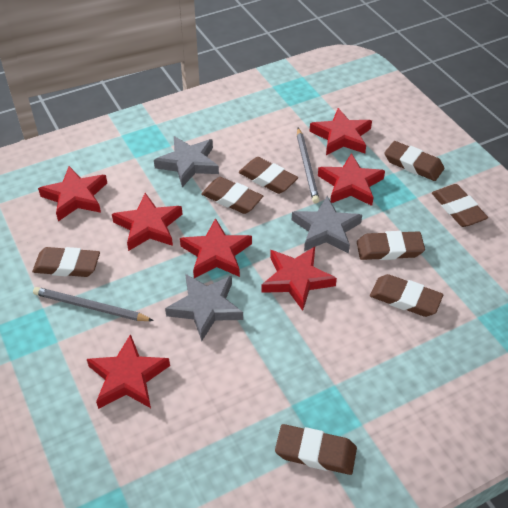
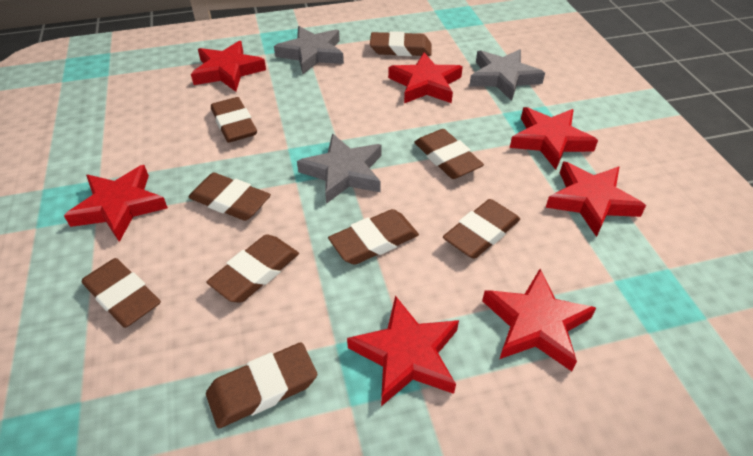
brown eraser: 8 -> 9
grey pencil: 2 -> 0

